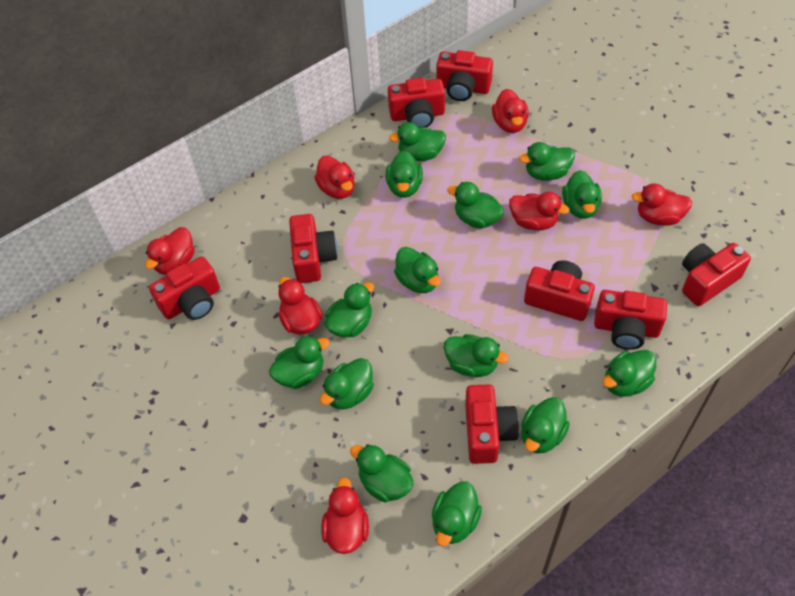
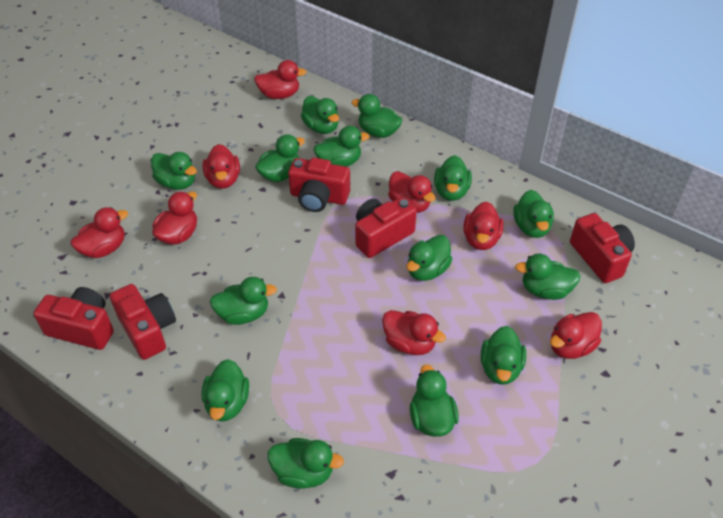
red camera: 8 -> 5
red duck: 7 -> 8

